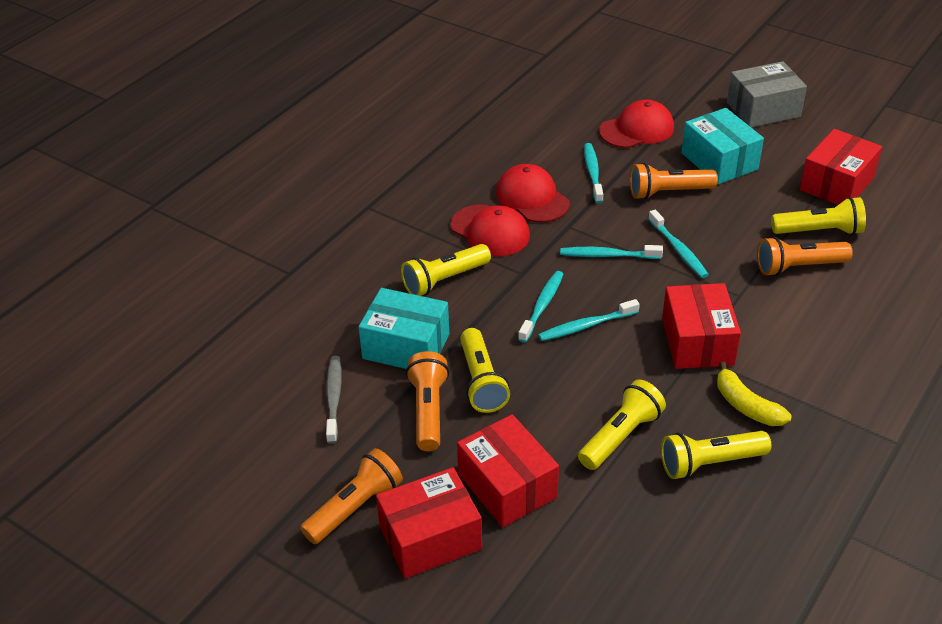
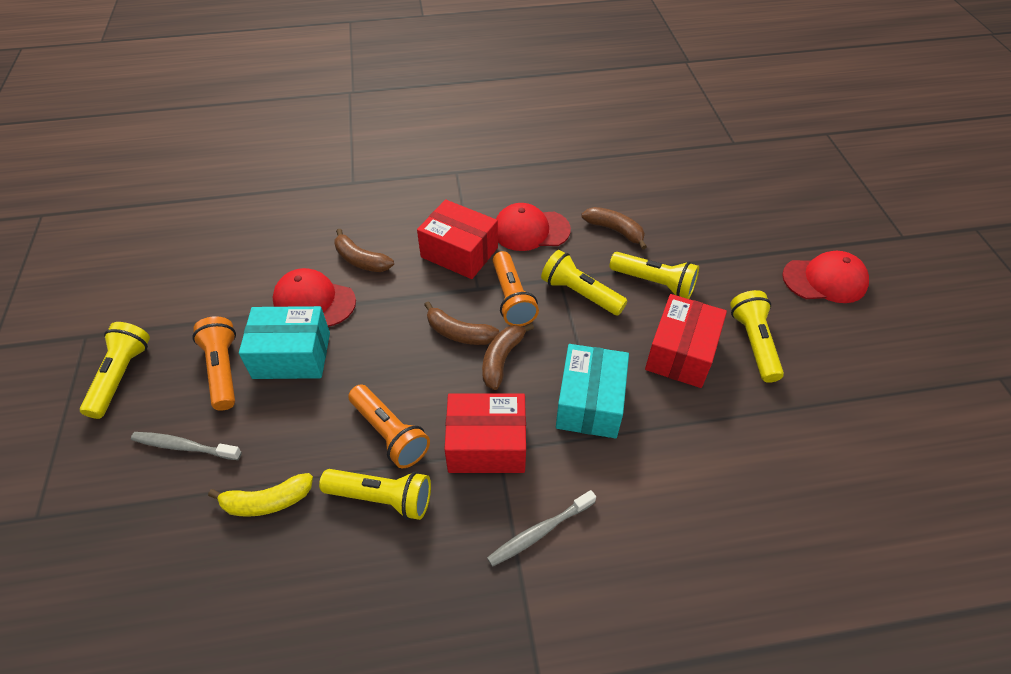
brown banana: 0 -> 4
grey box: 1 -> 0
grey toothbrush: 1 -> 2
orange flashlight: 4 -> 3
red box: 4 -> 3
turquoise toothbrush: 5 -> 0

